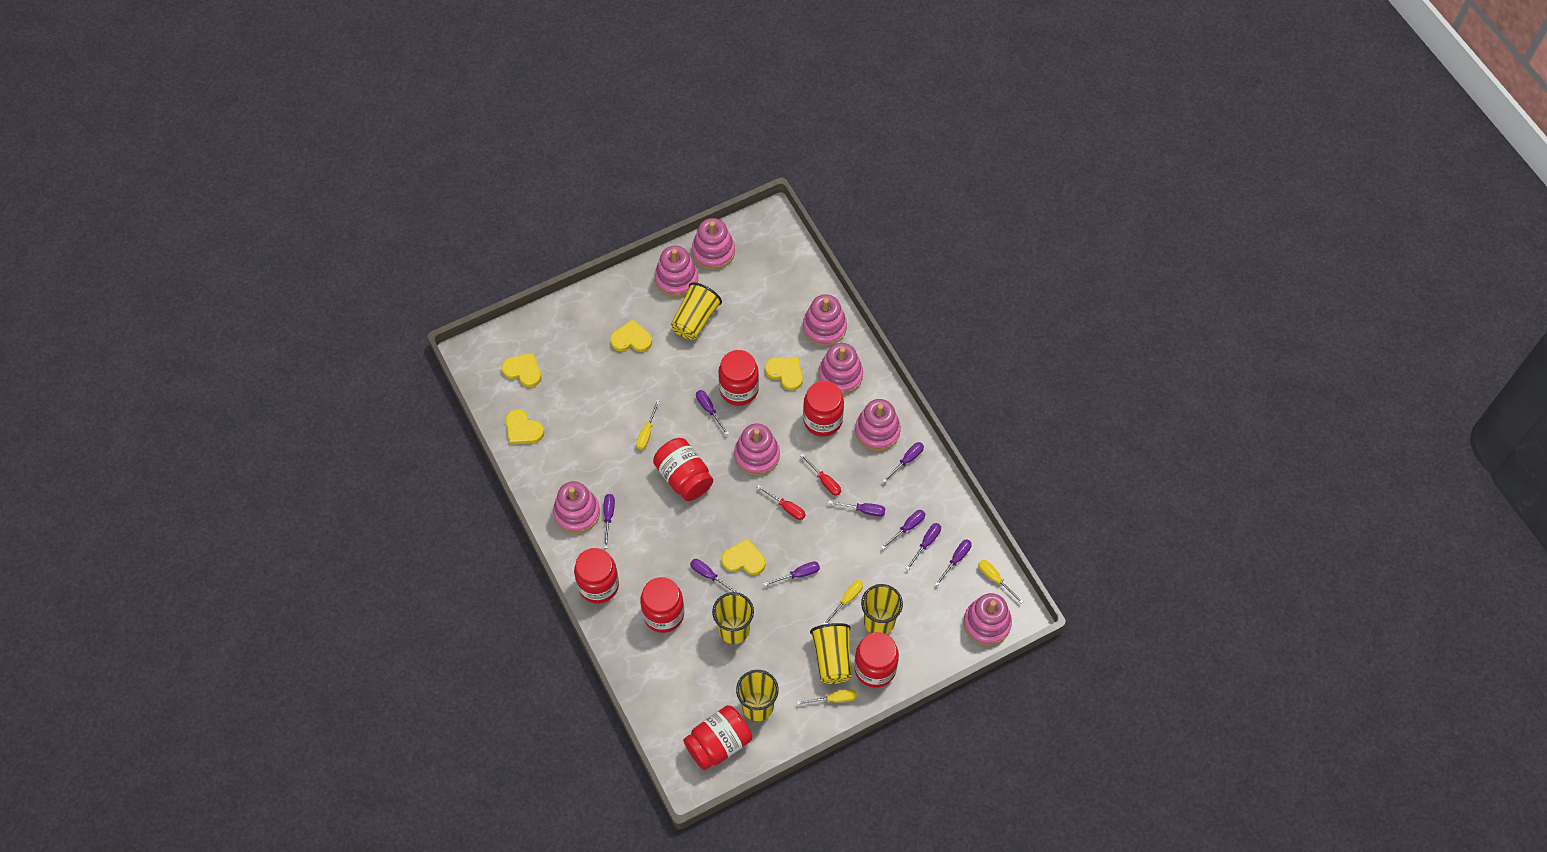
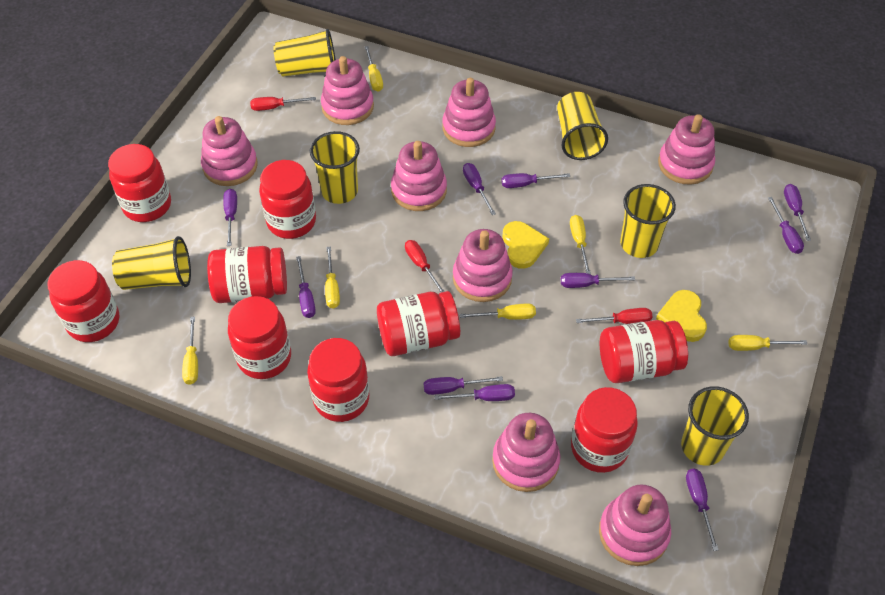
purple screwdriver: 9 -> 10
red jar: 7 -> 9
red screwdriver: 2 -> 3
yellow cup: 5 -> 6
yellow heart: 5 -> 2
yellow screwdriver: 4 -> 6

